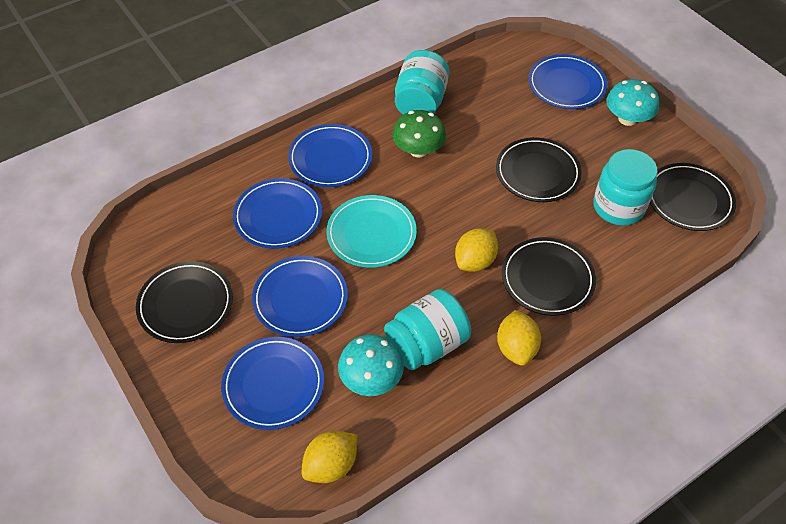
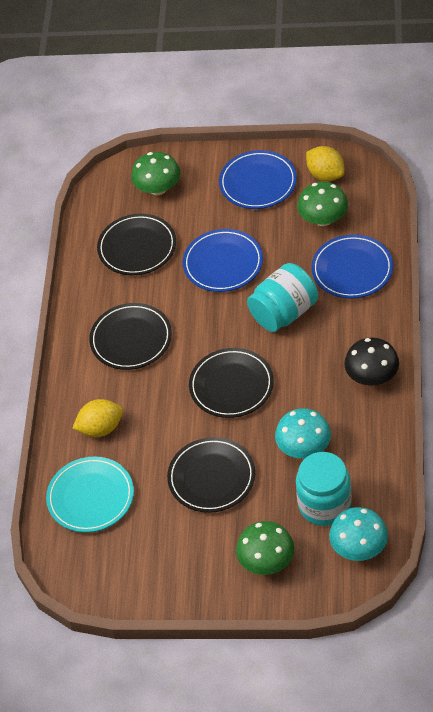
black mushroom: 0 -> 1
blue plate: 5 -> 3
green mushroom: 1 -> 3
turquoise jar: 3 -> 2
yellow lemon: 3 -> 2

